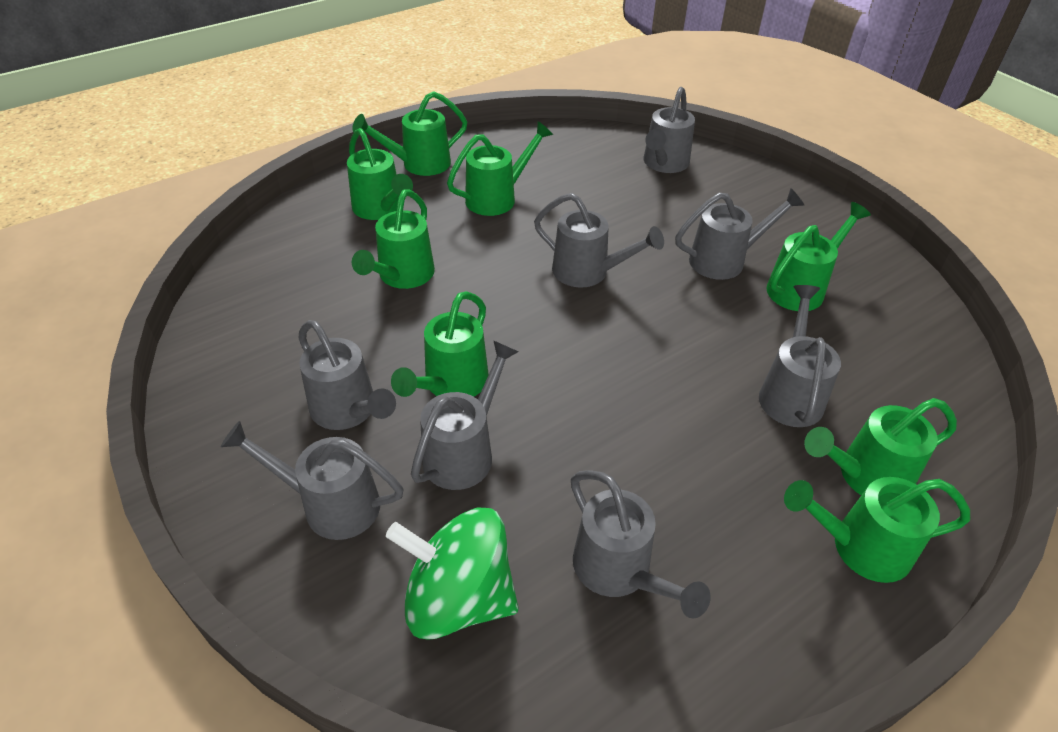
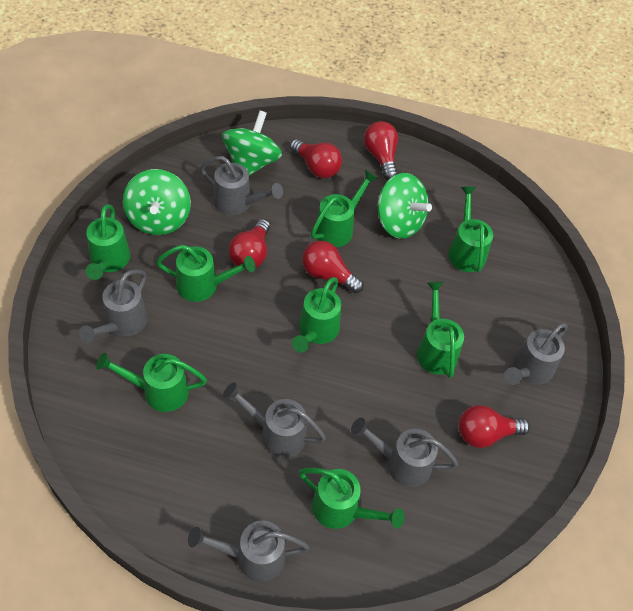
green spinning top: 1 -> 3
grey watering can: 8 -> 6
red light bulb: 0 -> 5

